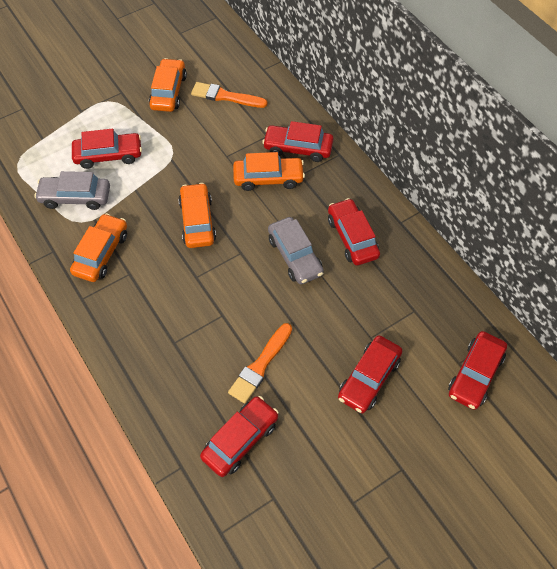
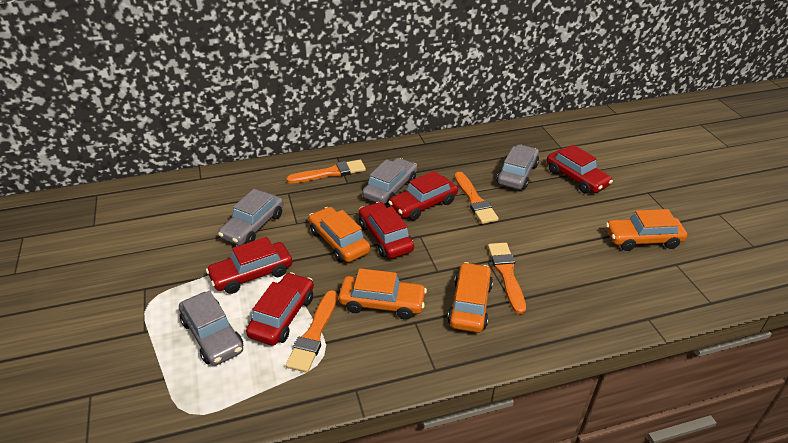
grey car: 2 -> 4
orange brush: 2 -> 4
red car: 6 -> 5

